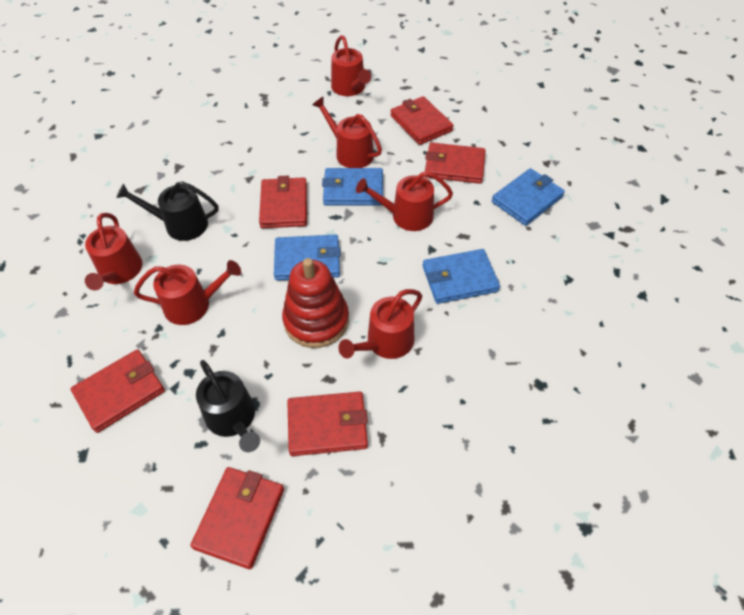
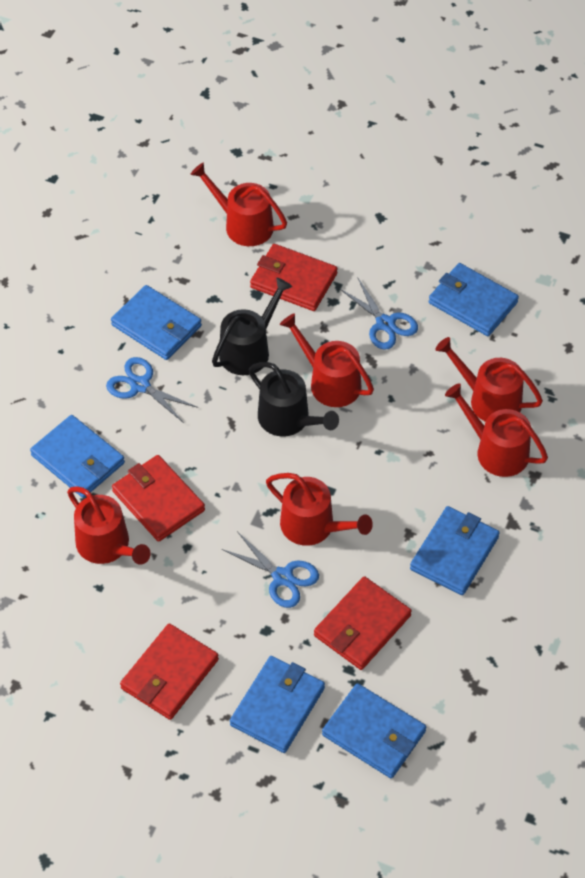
blue scissors: 0 -> 3
blue wallet: 4 -> 6
red stacking toy: 1 -> 0
red wallet: 6 -> 4

